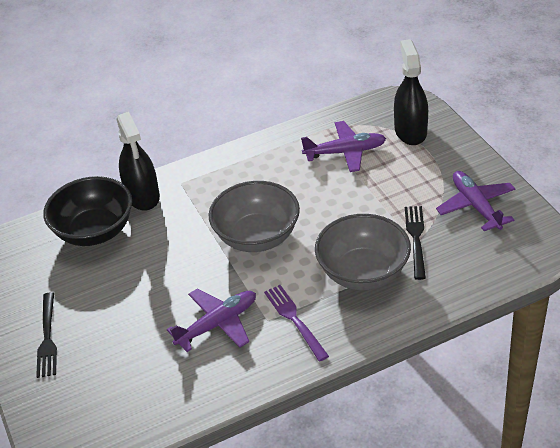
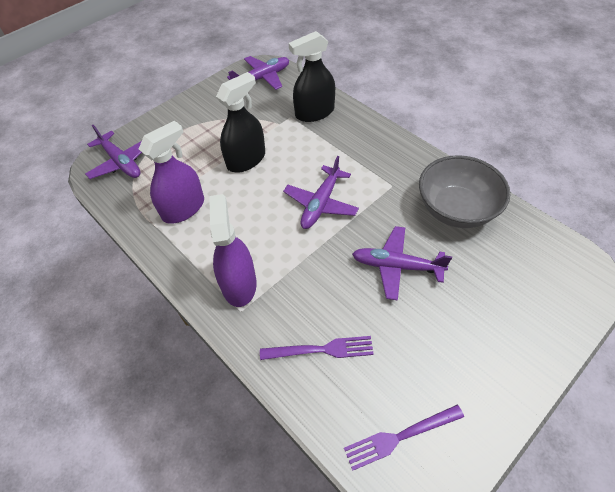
black bowl: 1 -> 0
black fork: 2 -> 0
grey bowl: 2 -> 1
purple fork: 1 -> 2
purple plane: 3 -> 4
purple spray bottle: 0 -> 2

